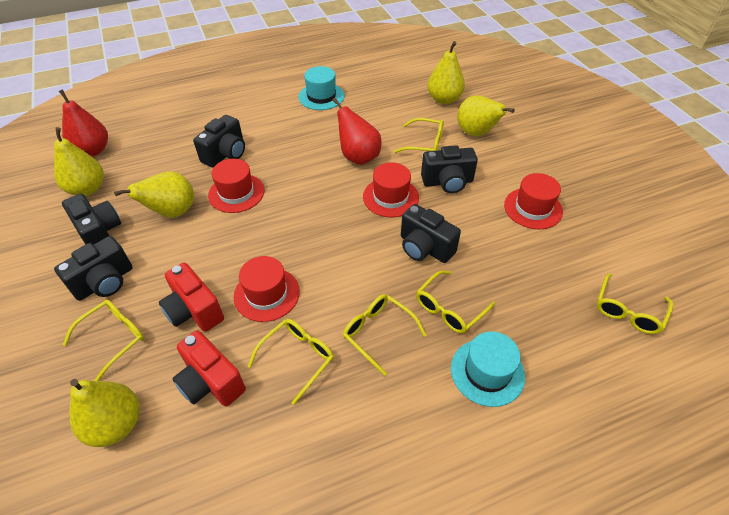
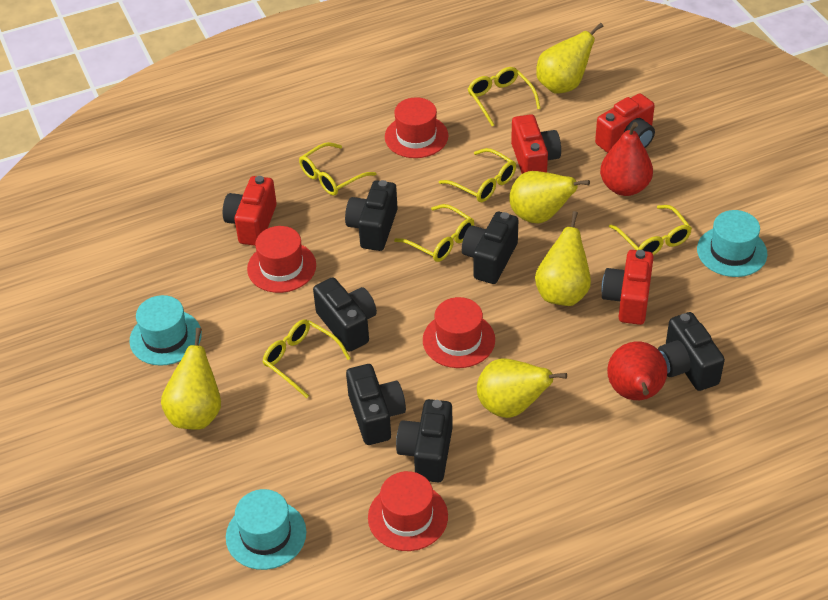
black camera: 5 -> 6
red camera: 2 -> 4
turquoise hat: 2 -> 3

